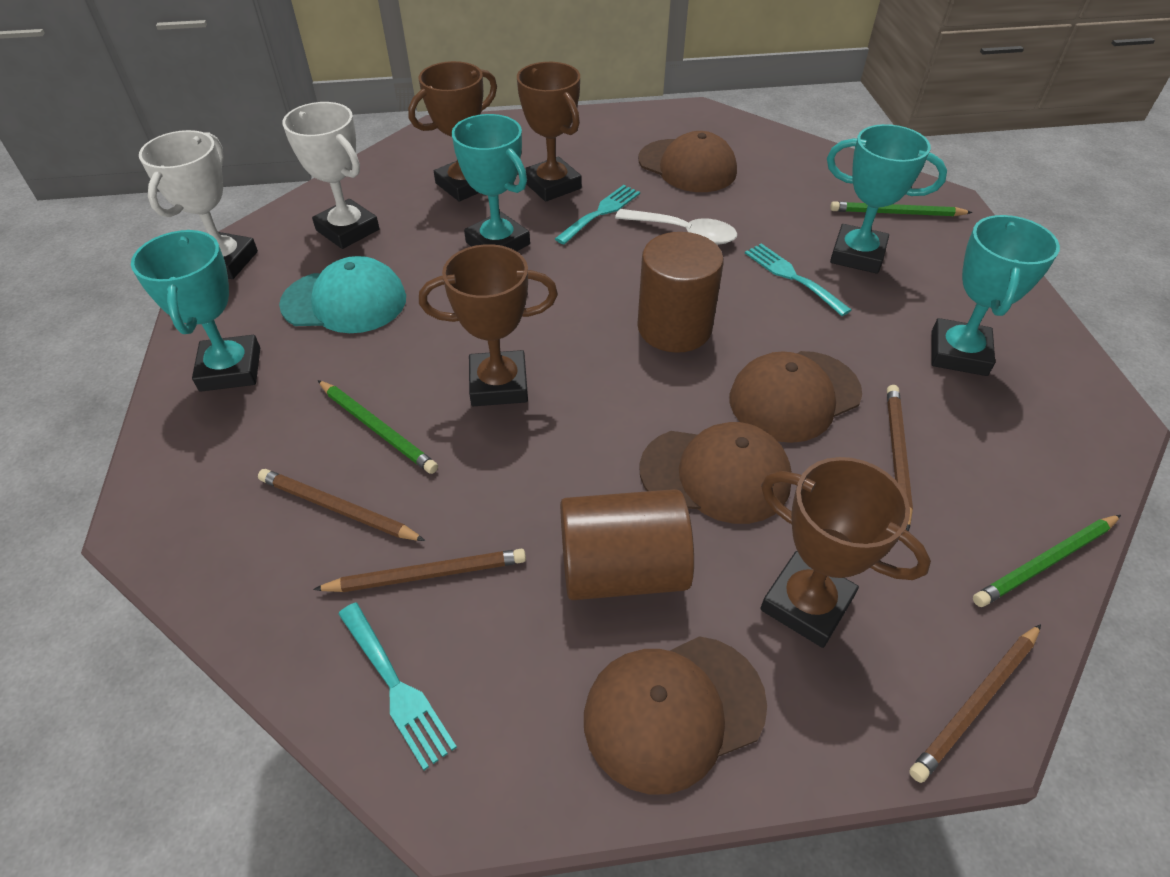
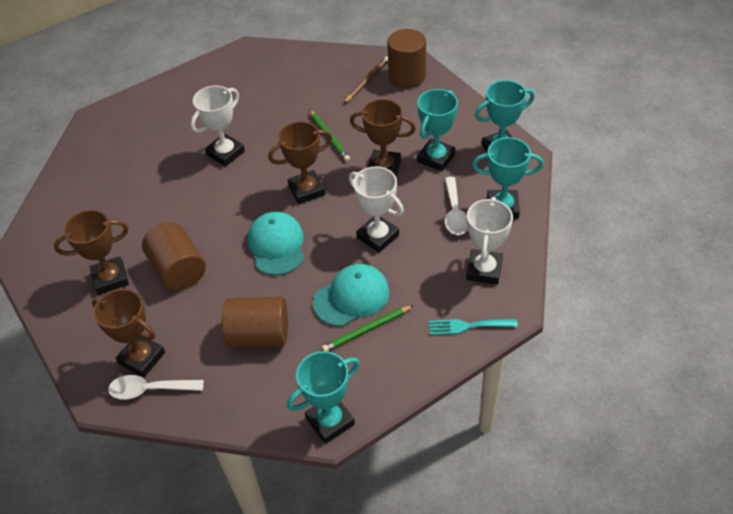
brown cap: 4 -> 0
brown cylinder: 2 -> 3
brown pencil: 4 -> 1
green pencil: 3 -> 2
turquoise cap: 1 -> 2
turquoise fork: 3 -> 1
white spoon: 1 -> 2
white trophy: 2 -> 3

